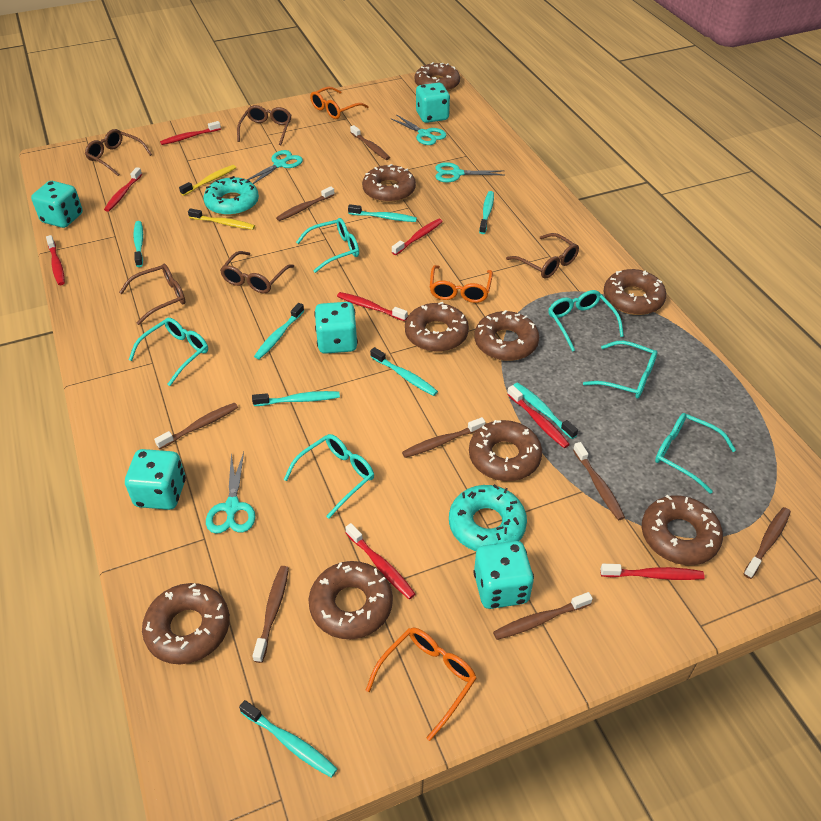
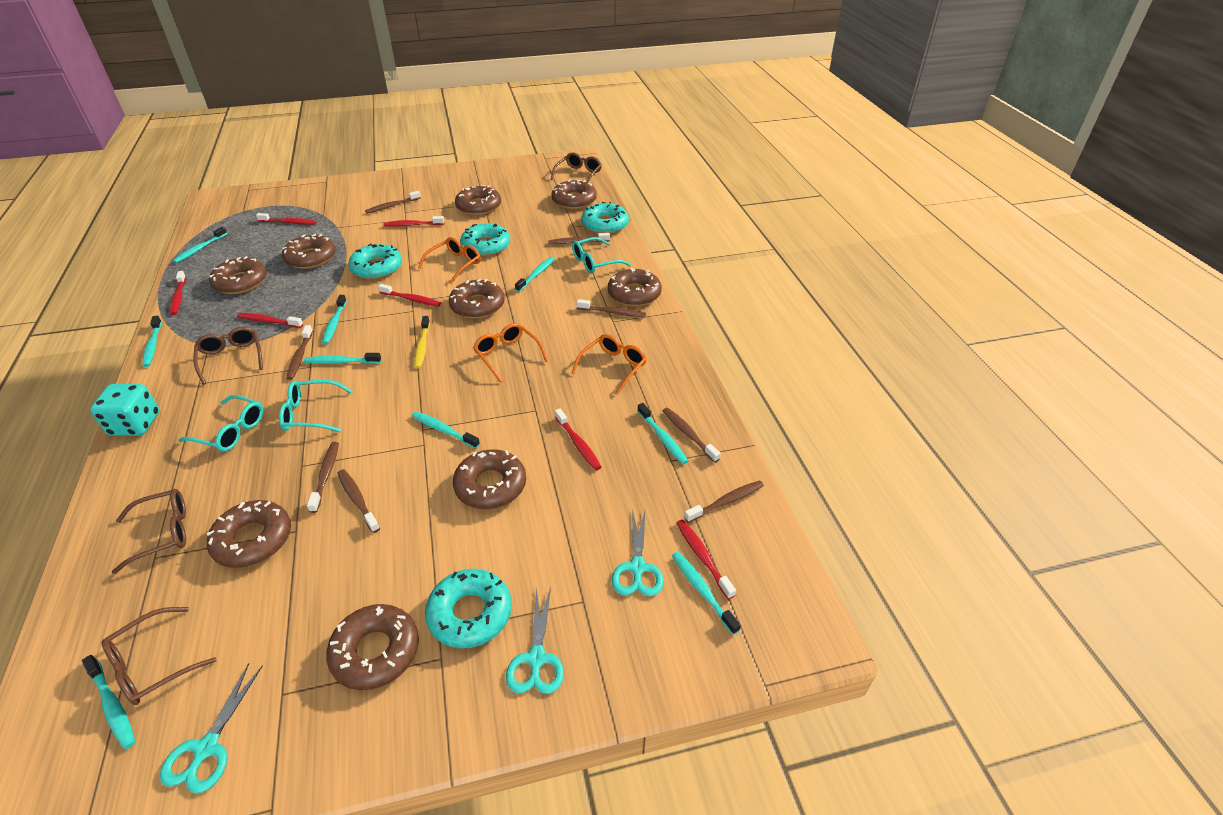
brown glasses: 5 -> 4
red toothbrush: 8 -> 7
turquoise dice: 5 -> 1
turquoise donut: 2 -> 4
turquoise glasses: 6 -> 3
turquoise scissors: 4 -> 3
turquoise toothbrush: 8 -> 9
yellow toothbrush: 2 -> 1

